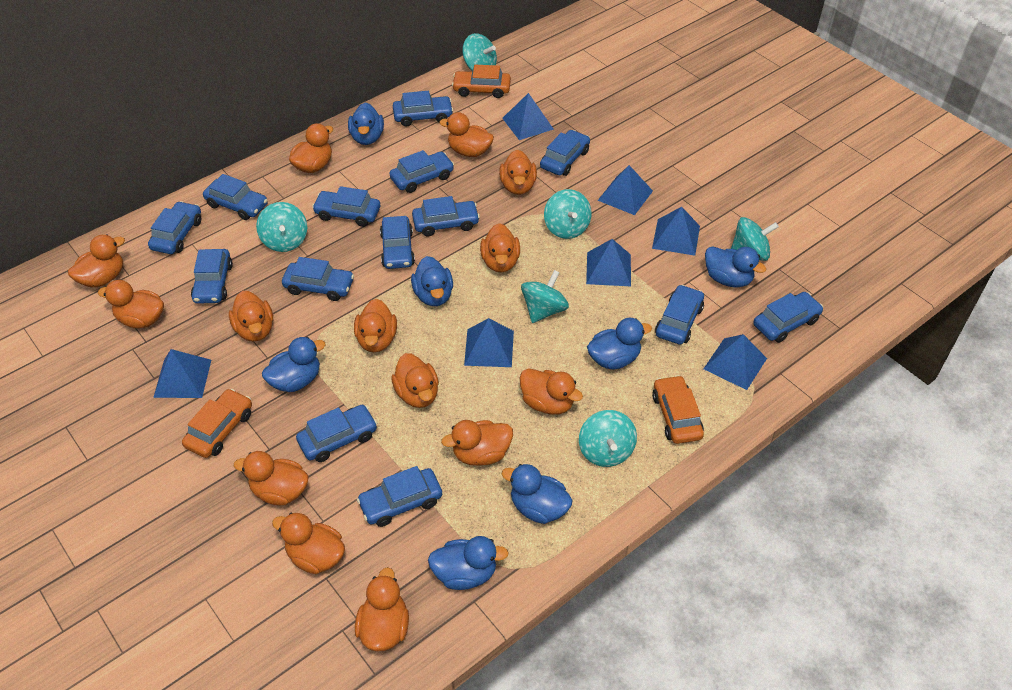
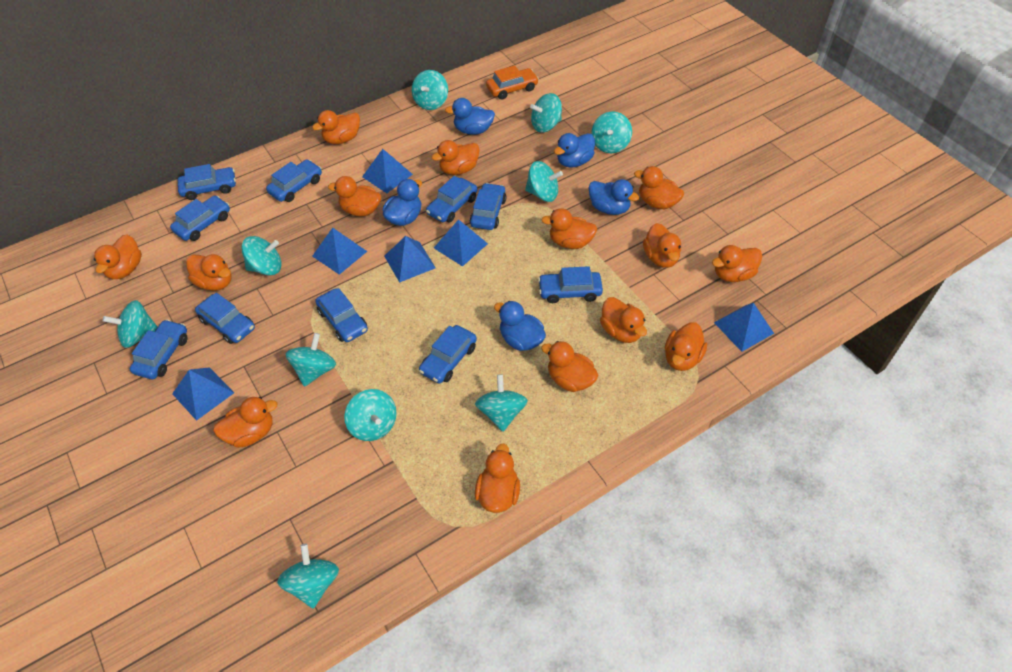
blue car: 14 -> 10
blue duck: 7 -> 5
blue pyramid: 7 -> 6
orange car: 3 -> 1
turquoise spinning top: 6 -> 10

